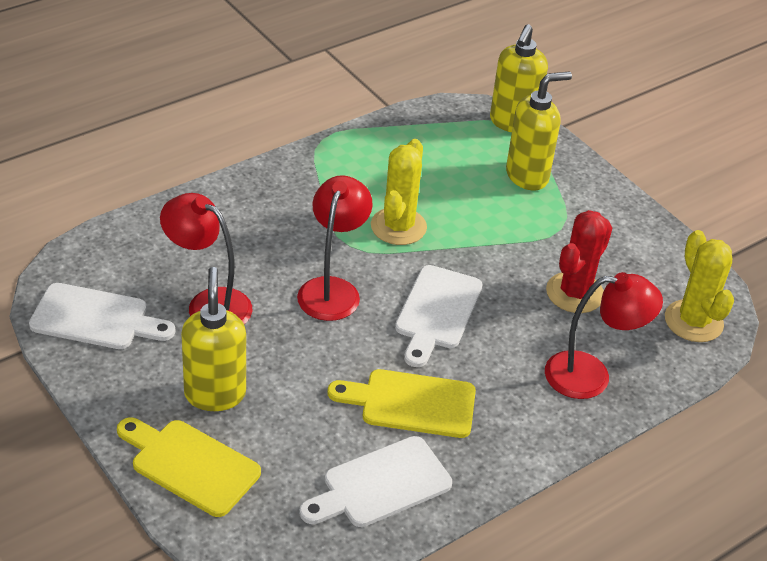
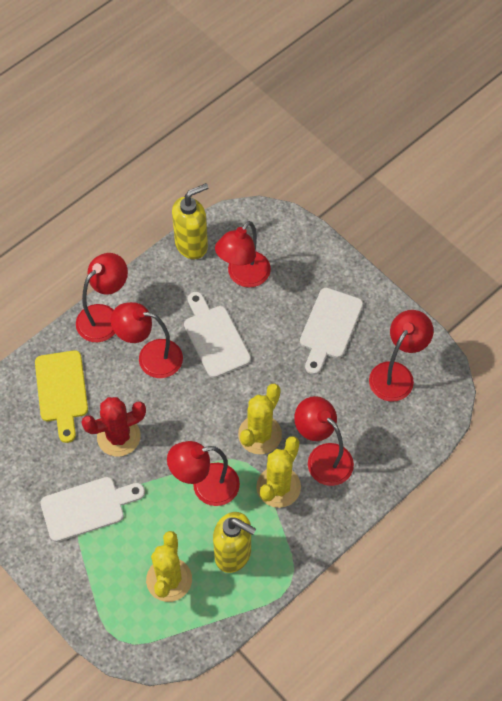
red lamp: 3 -> 6
yellow cactus: 2 -> 3
yellow cutting board: 2 -> 1
yellow soap dispenser: 3 -> 2

